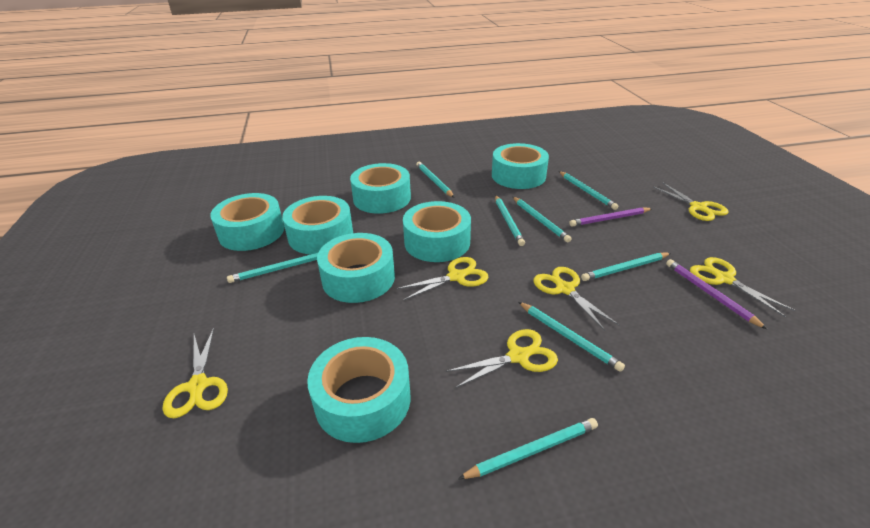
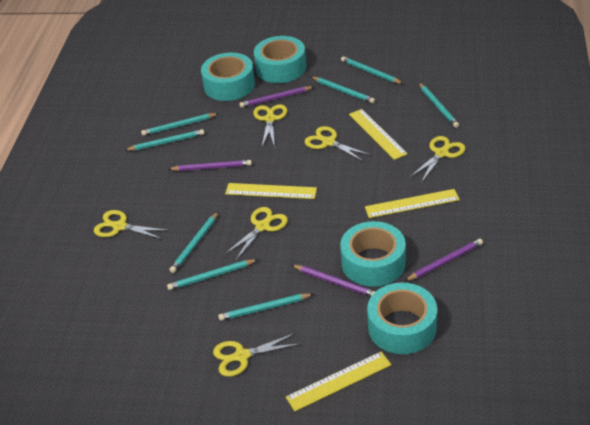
purple pencil: 2 -> 4
turquoise tape: 7 -> 4
yellow ruler: 0 -> 4

